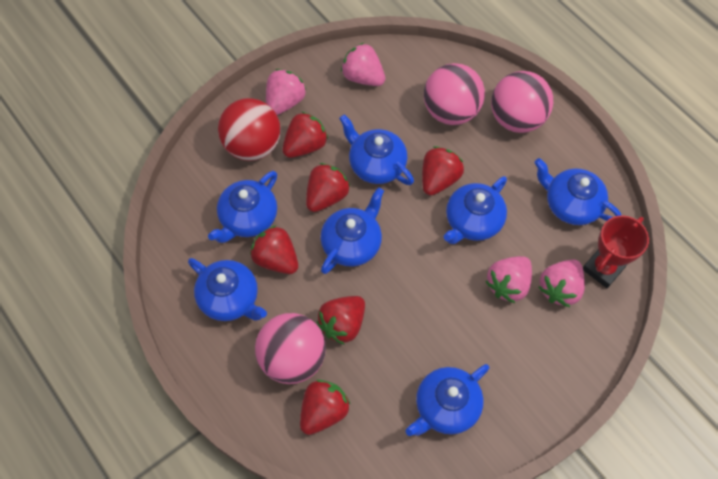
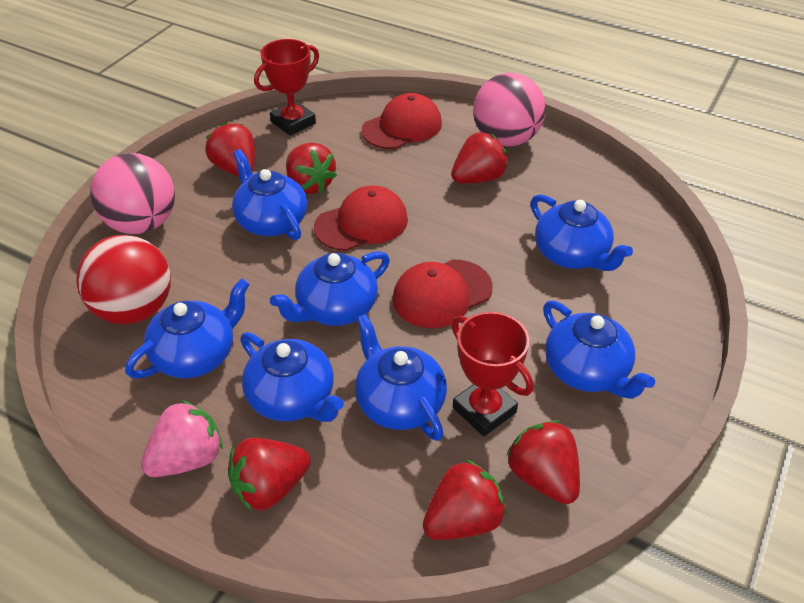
pink ball: 3 -> 2
pink strawberry: 4 -> 1
red cap: 0 -> 3
red trophy: 1 -> 2

